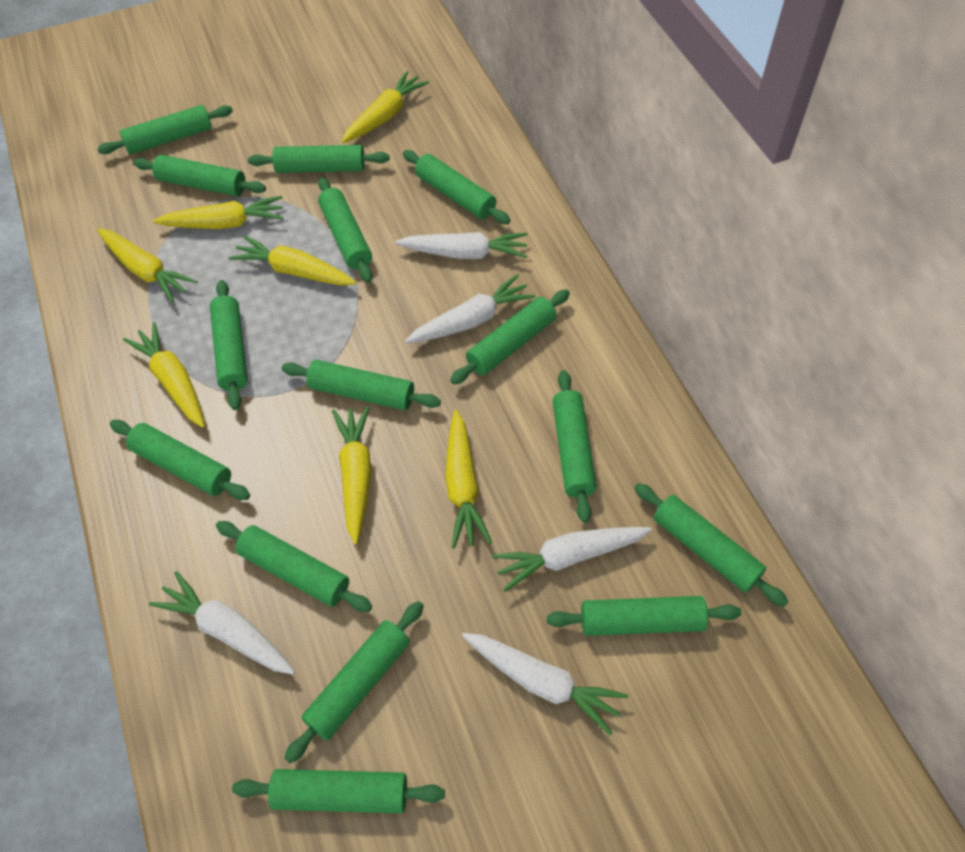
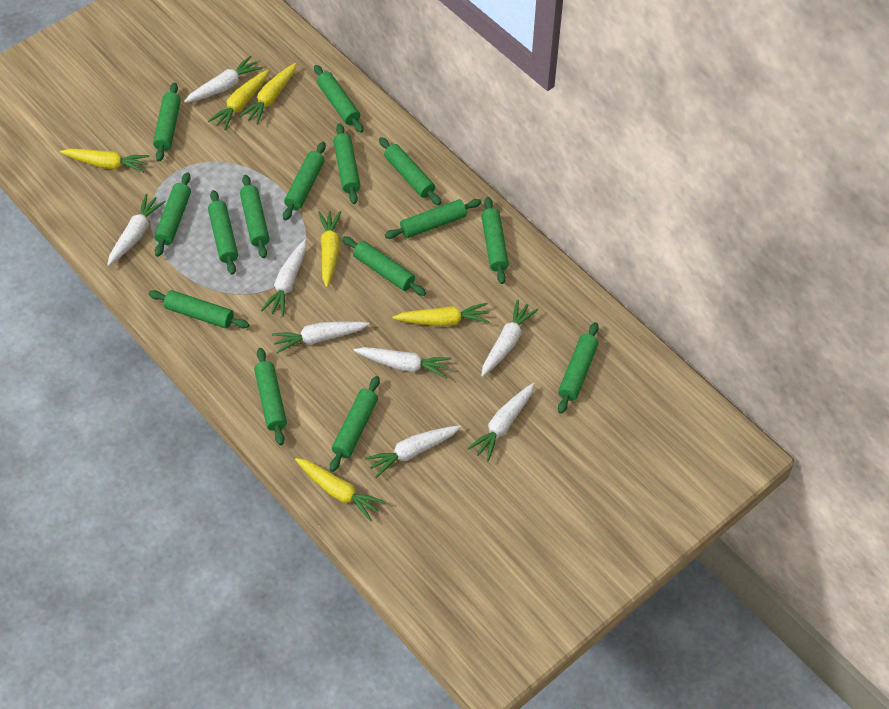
white carrot: 5 -> 8
yellow carrot: 7 -> 6

